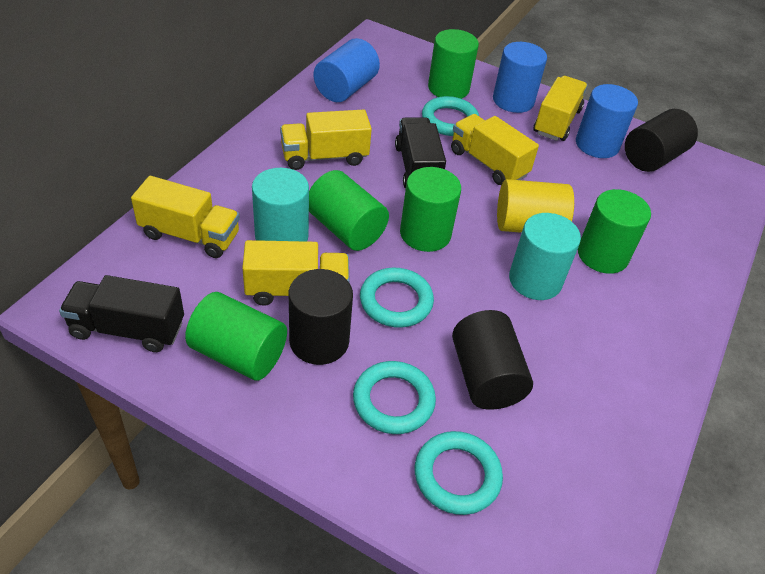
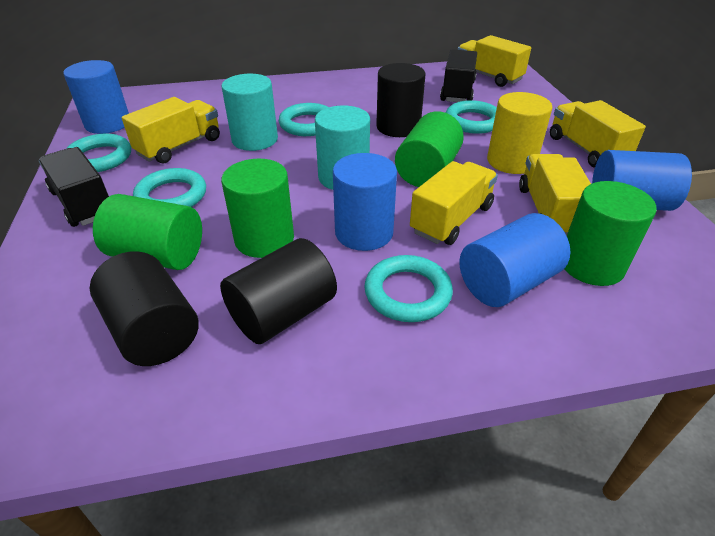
blue cylinder: 3 -> 4
green cylinder: 5 -> 4
turquoise ring: 4 -> 5

